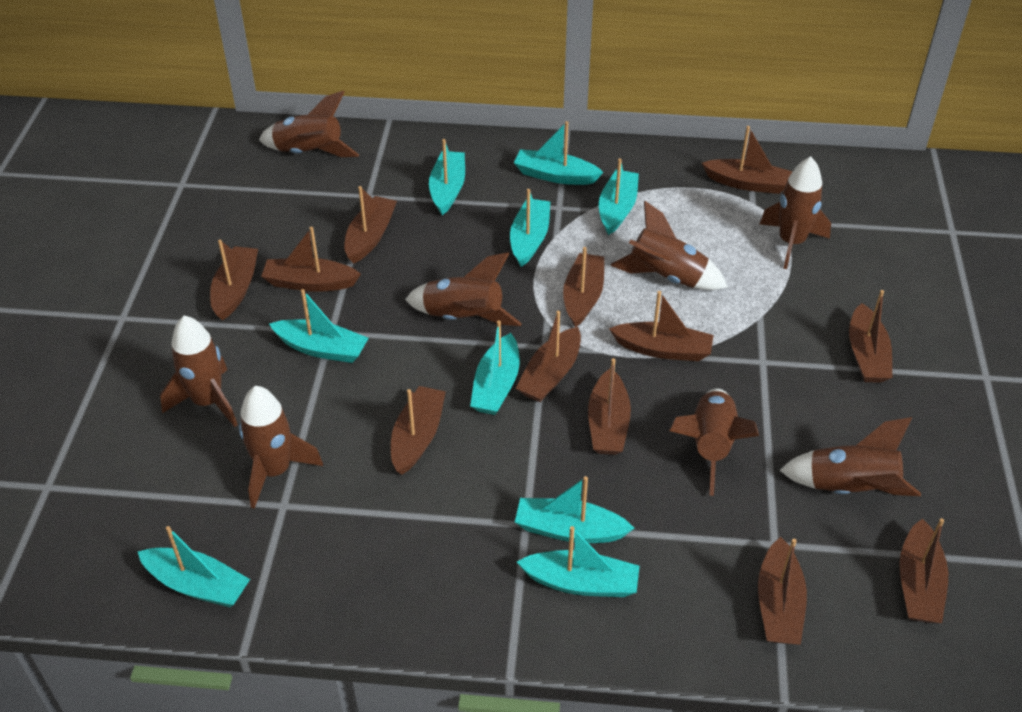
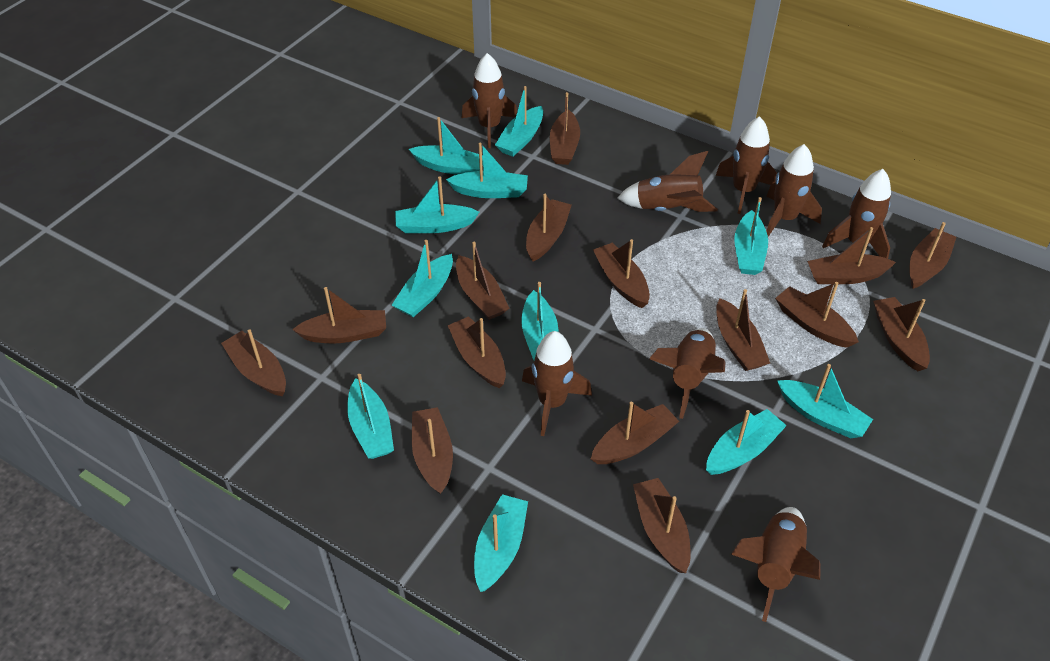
brown boat: 12 -> 15
turquoise boat: 9 -> 11

